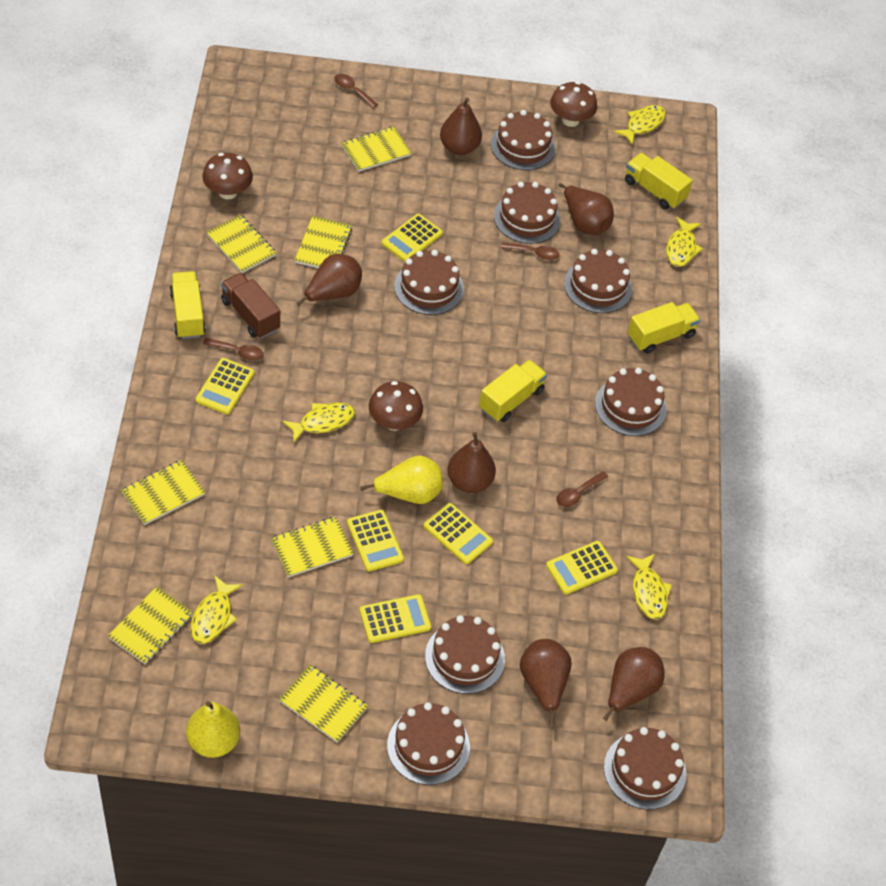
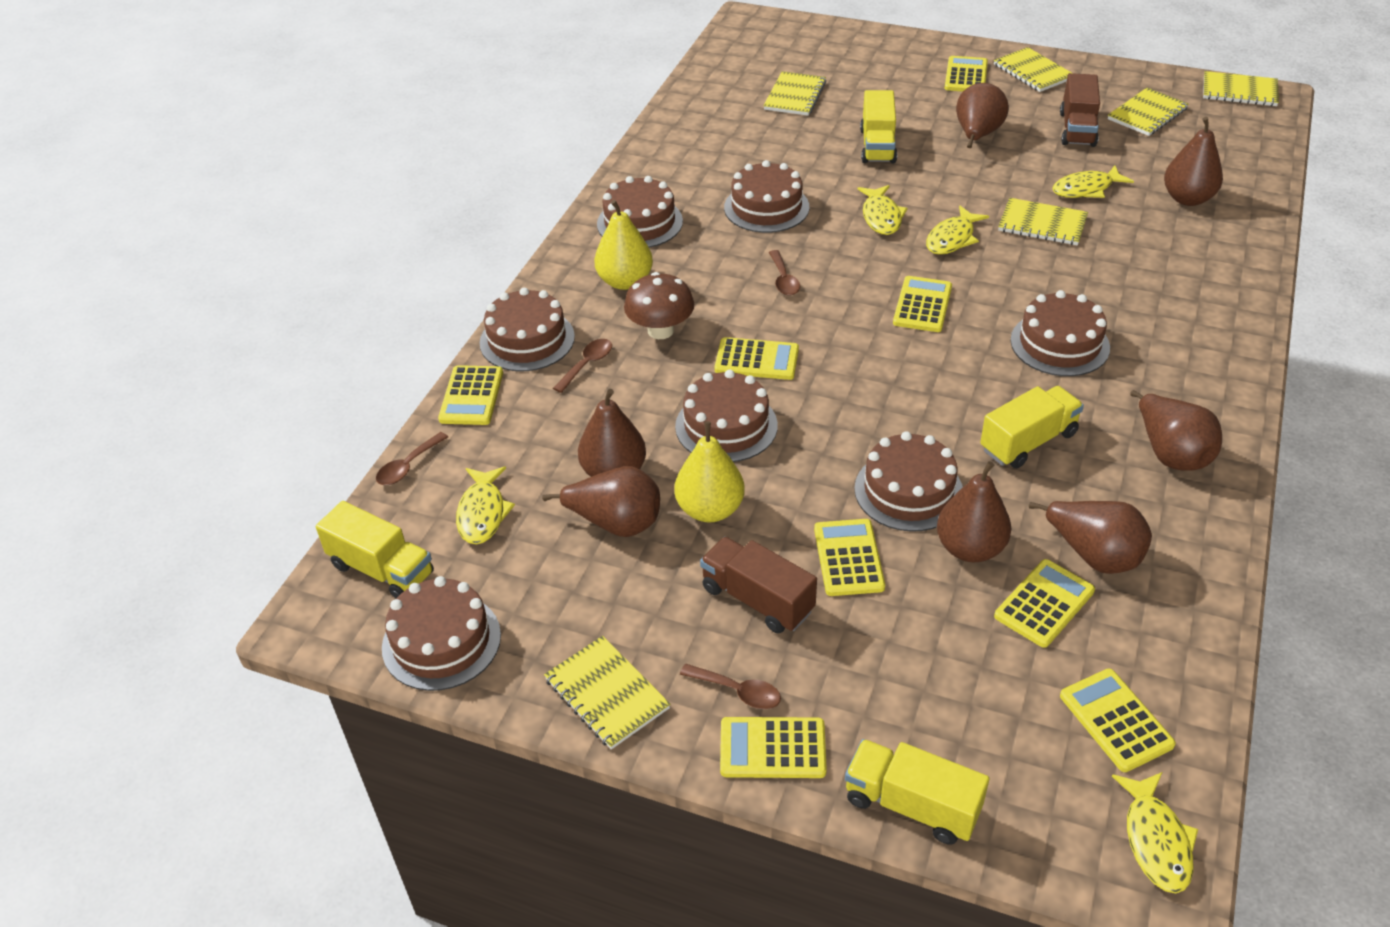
brown cake: 8 -> 7
brown mushroom: 3 -> 1
brown pear: 6 -> 7
brown truck: 1 -> 2
yellow calculator: 6 -> 8
yellow notebook: 7 -> 6

